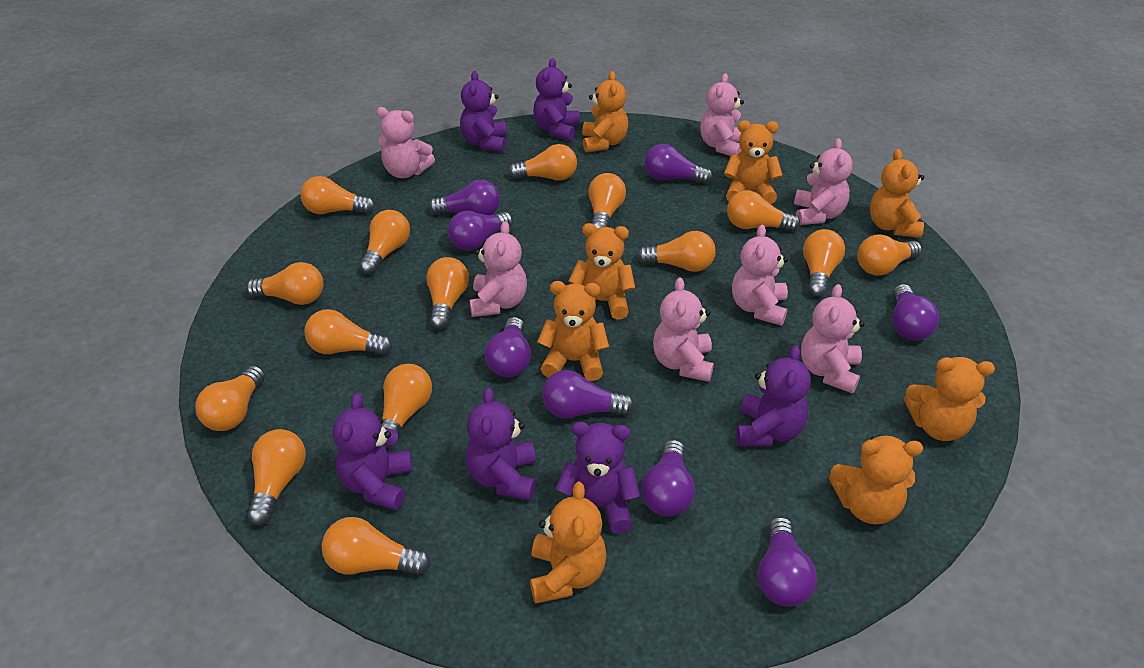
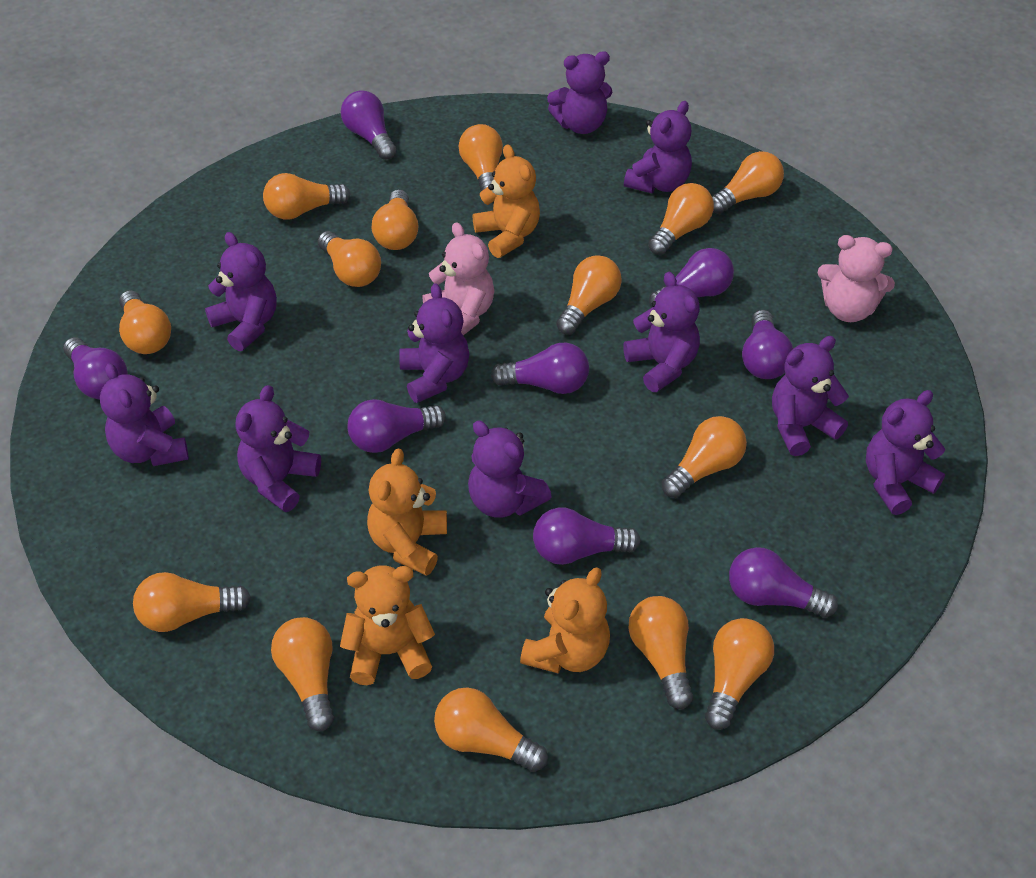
orange light bulb: 15 -> 14
orange teddy bear: 8 -> 4
pink teddy bear: 7 -> 2
purple teddy bear: 6 -> 10

